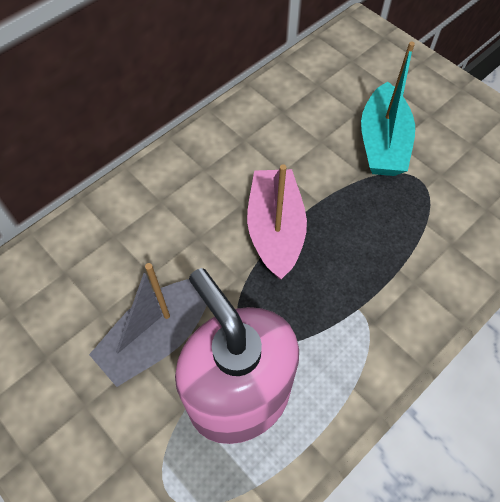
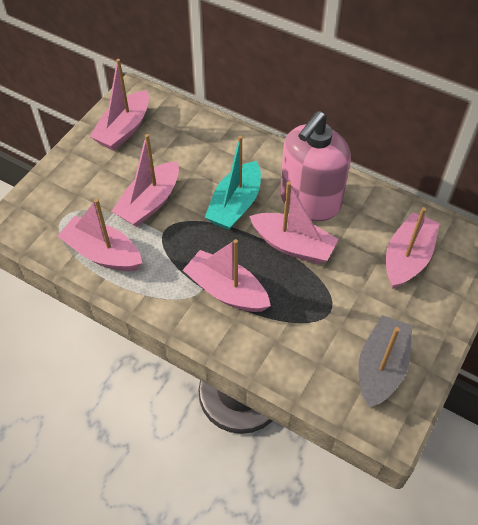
pink boat: 1 -> 6

